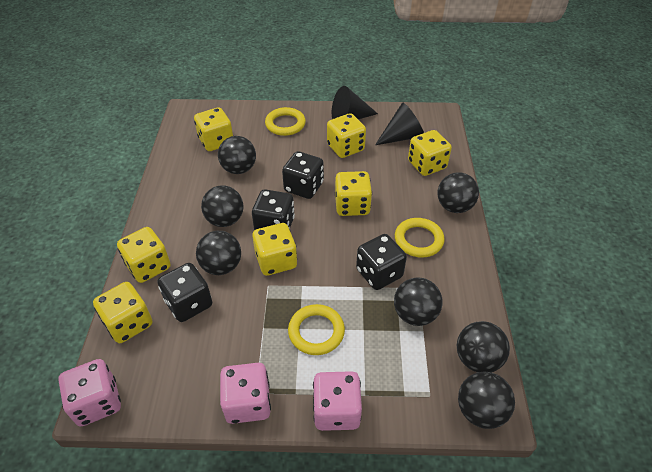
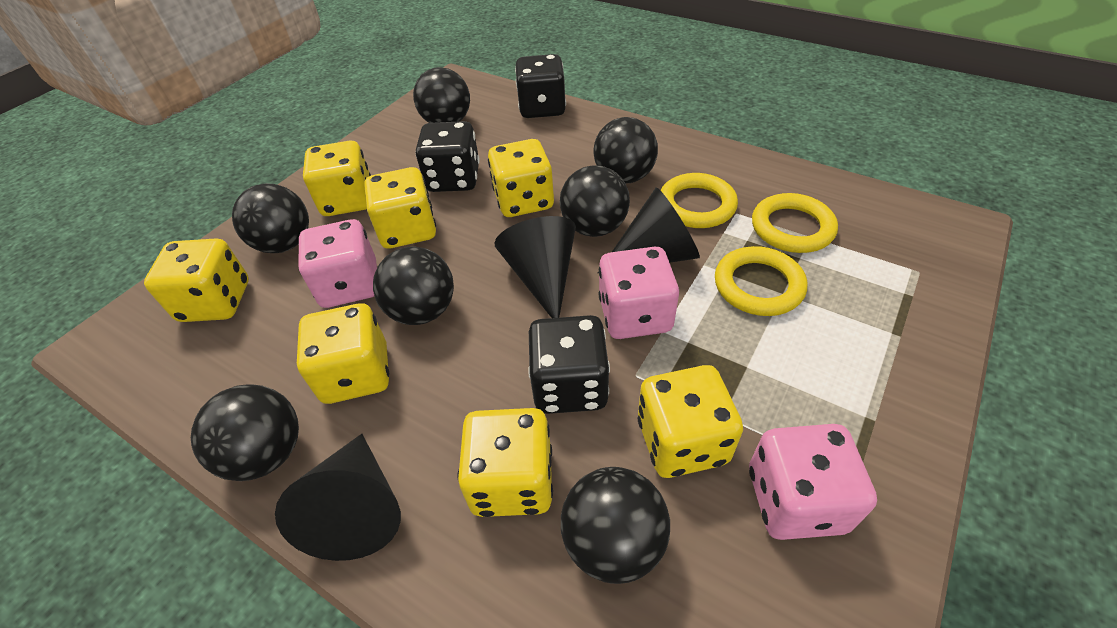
black cone: 2 -> 3
black dice: 4 -> 3

